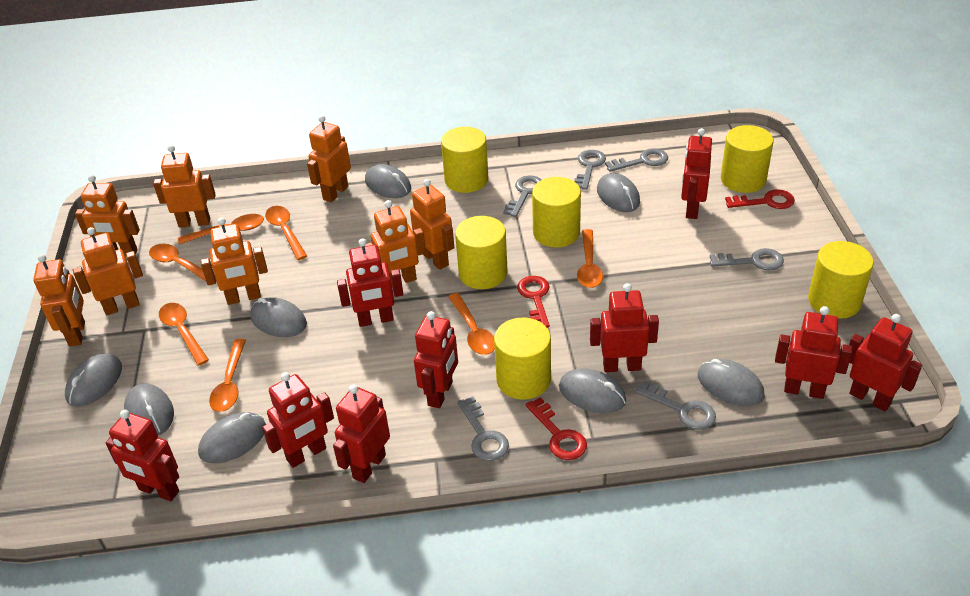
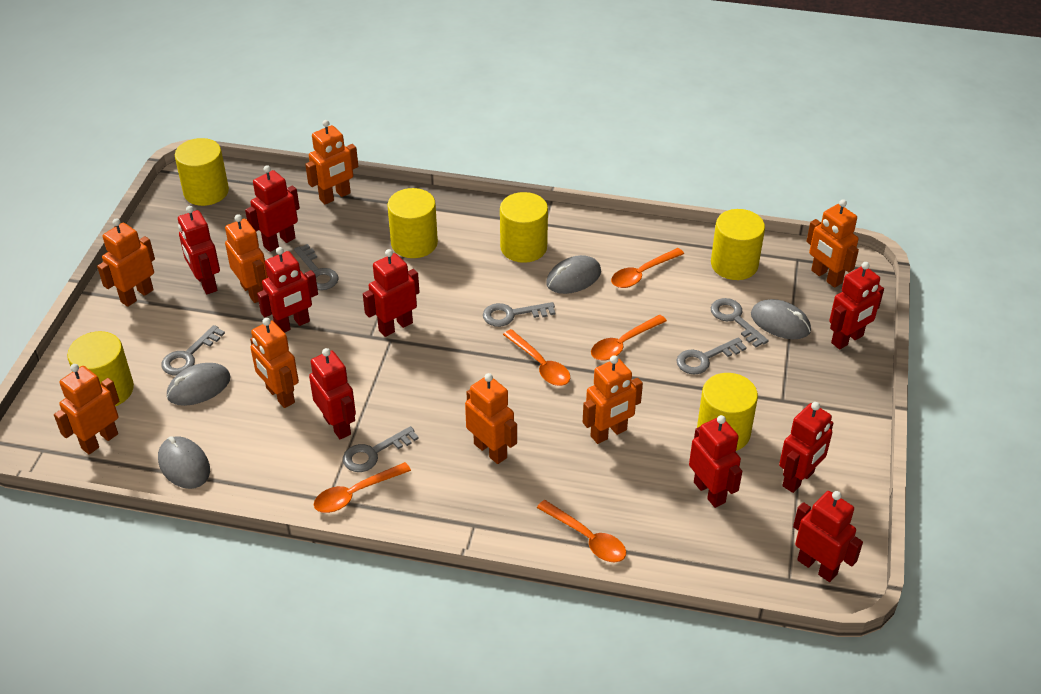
grey mouse: 8 -> 4
orange spoon: 7 -> 5
red key: 3 -> 0

